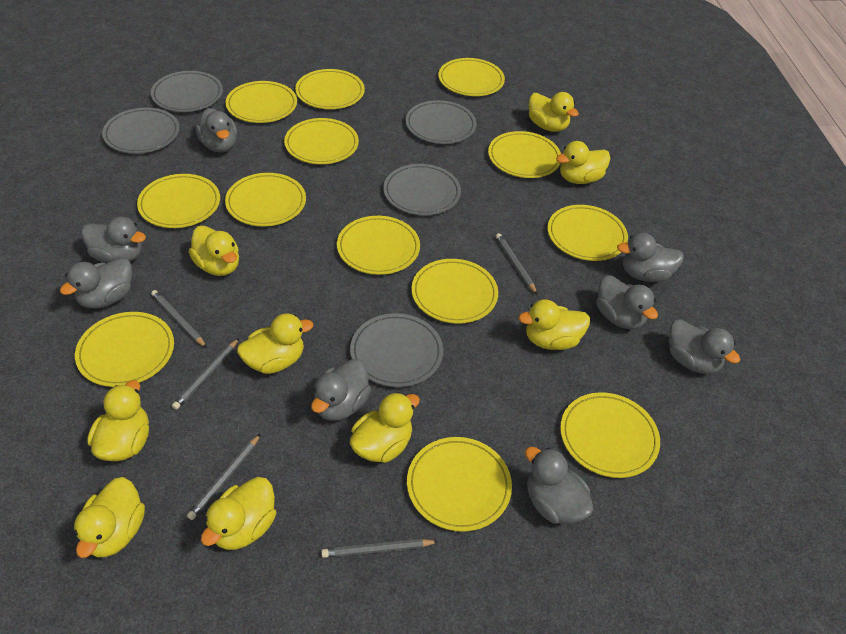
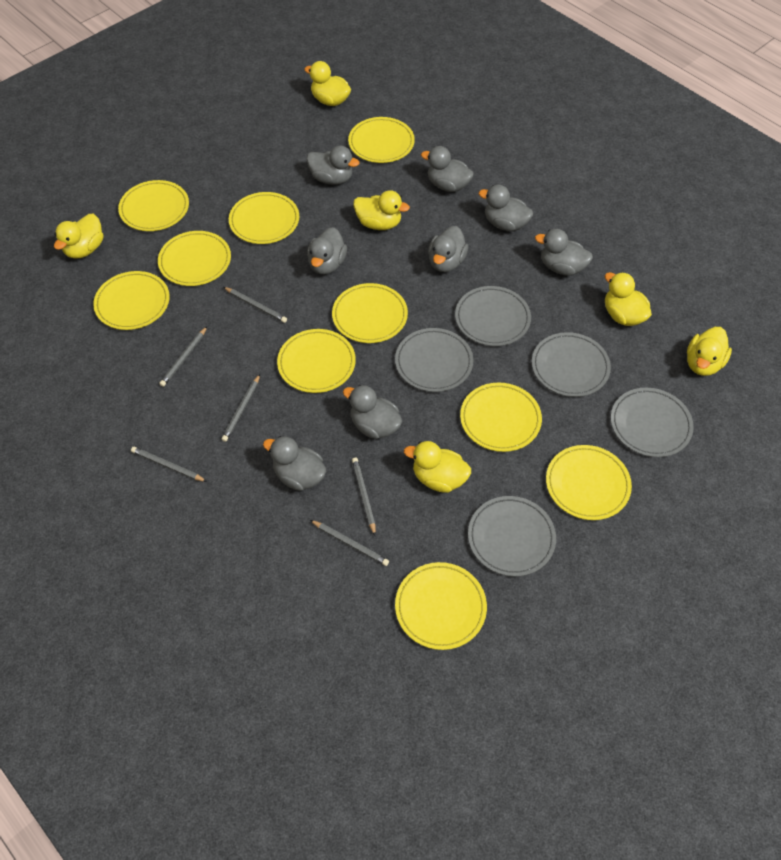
grey pencil: 5 -> 6
yellow duck: 9 -> 6
yellow plate: 13 -> 10

